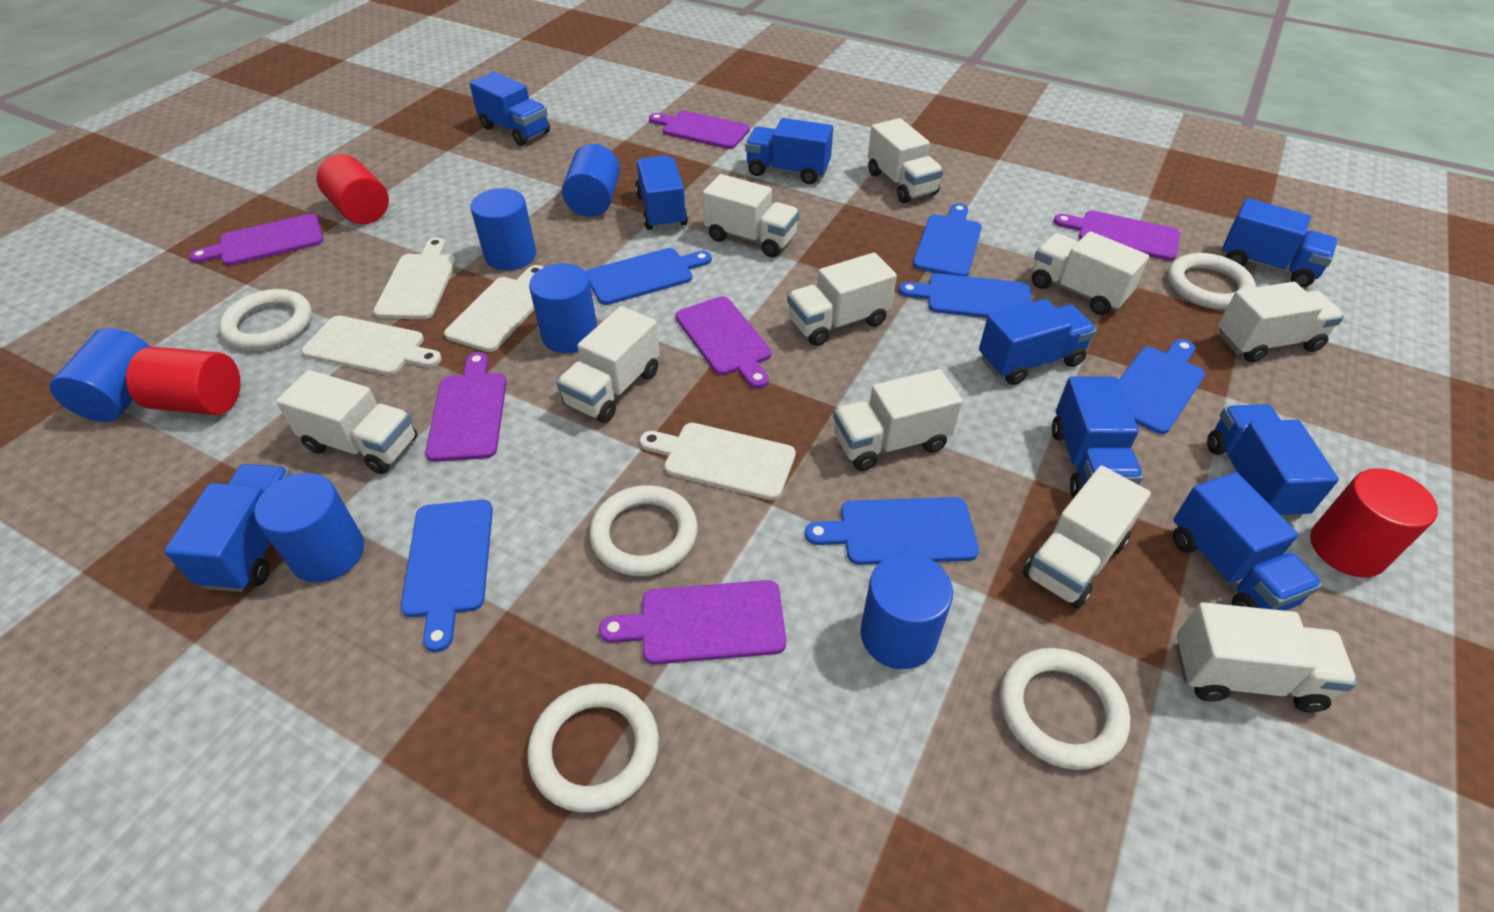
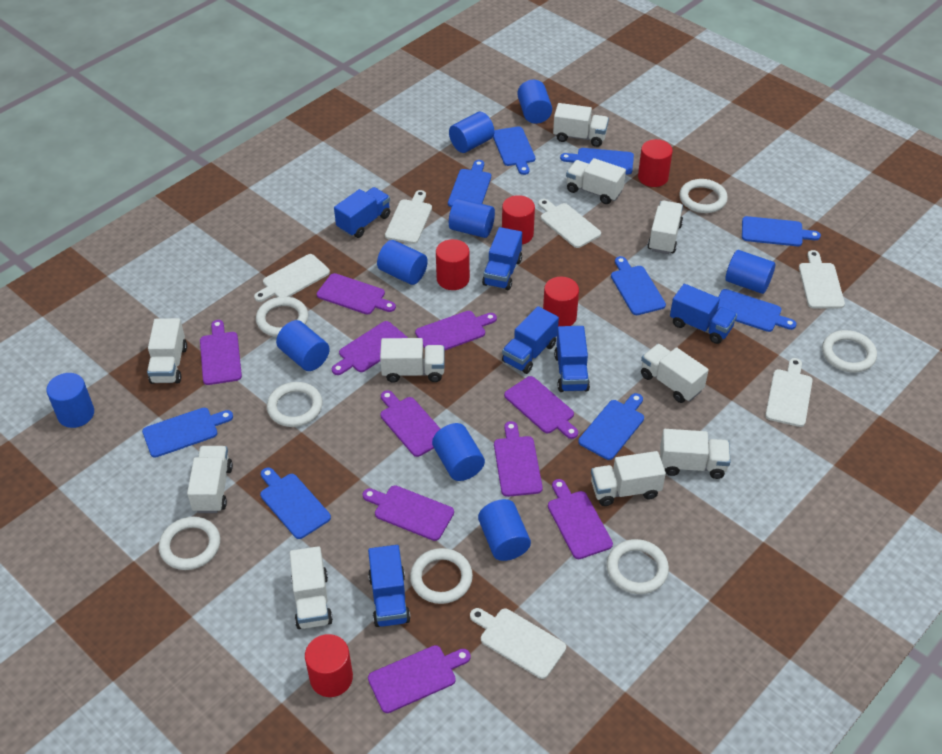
blue cutting board: 6 -> 9
blue cylinder: 6 -> 9
blue truck: 9 -> 6
purple cutting board: 6 -> 10
red cylinder: 3 -> 5
white cutting board: 4 -> 6
white ring: 5 -> 7

